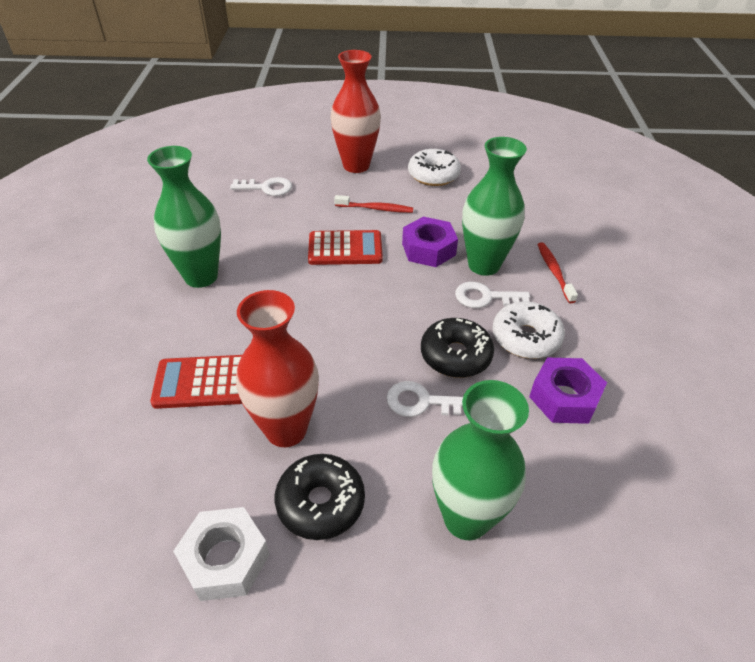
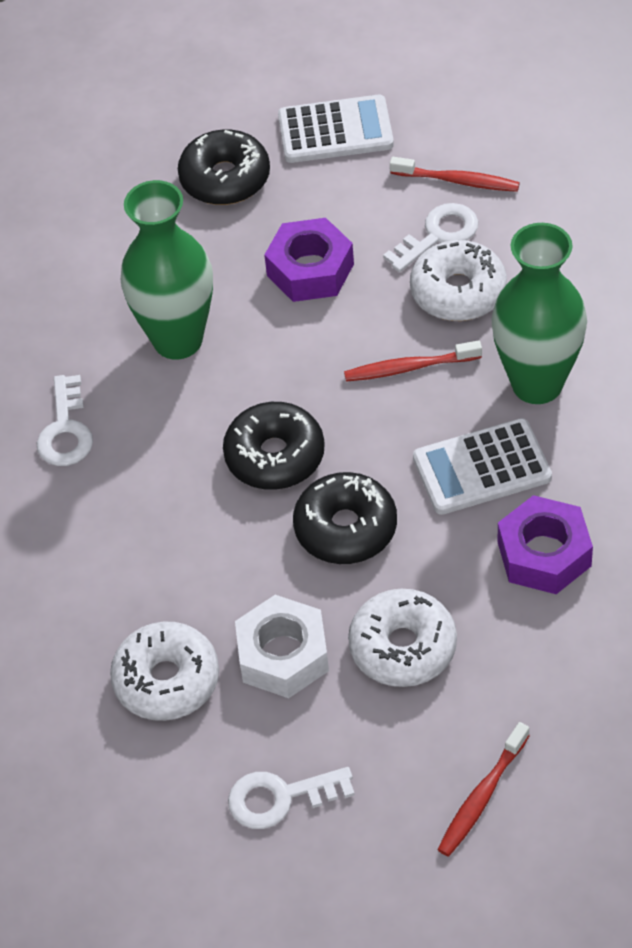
black donut: 2 -> 3
green vase: 3 -> 2
red calculator: 2 -> 0
red toothbrush: 2 -> 3
red vase: 2 -> 0
white calculator: 0 -> 2
white donut: 2 -> 3

